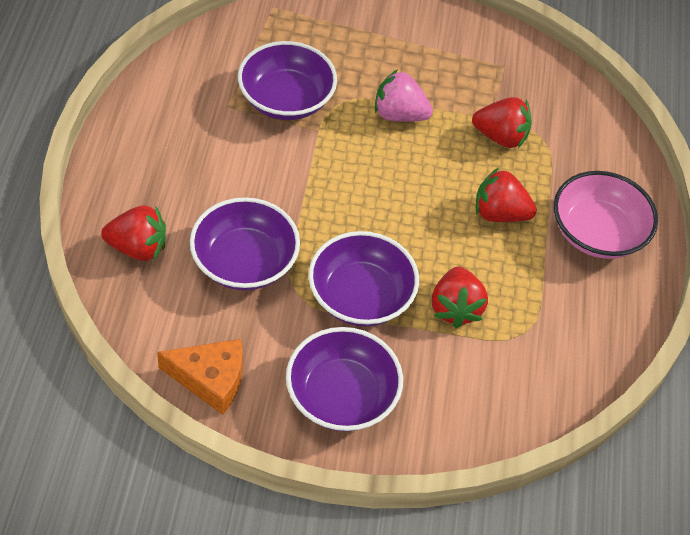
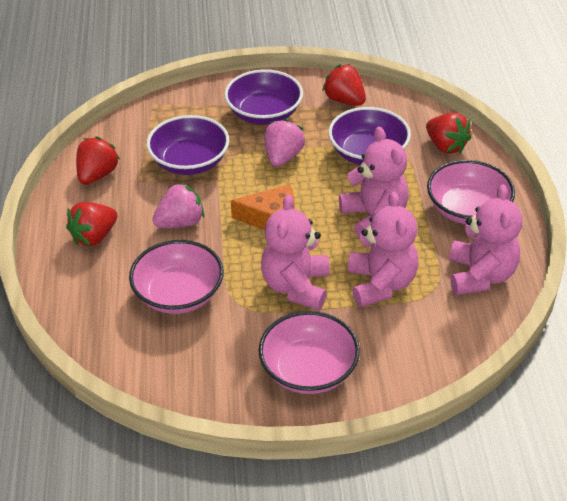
pink bowl: 1 -> 3
pink strawberry: 1 -> 2
pink teddy bear: 0 -> 4
purple bowl: 4 -> 3

